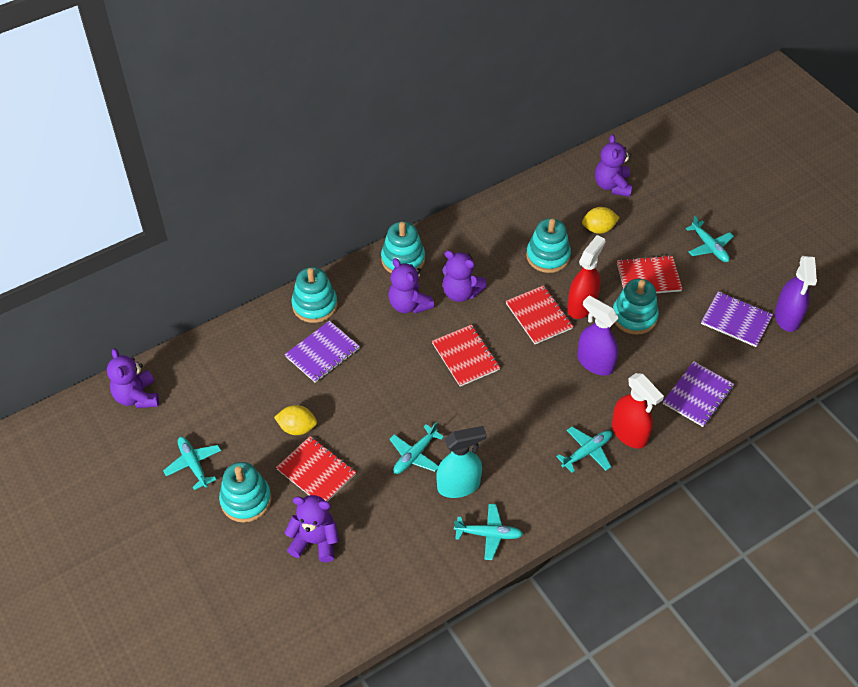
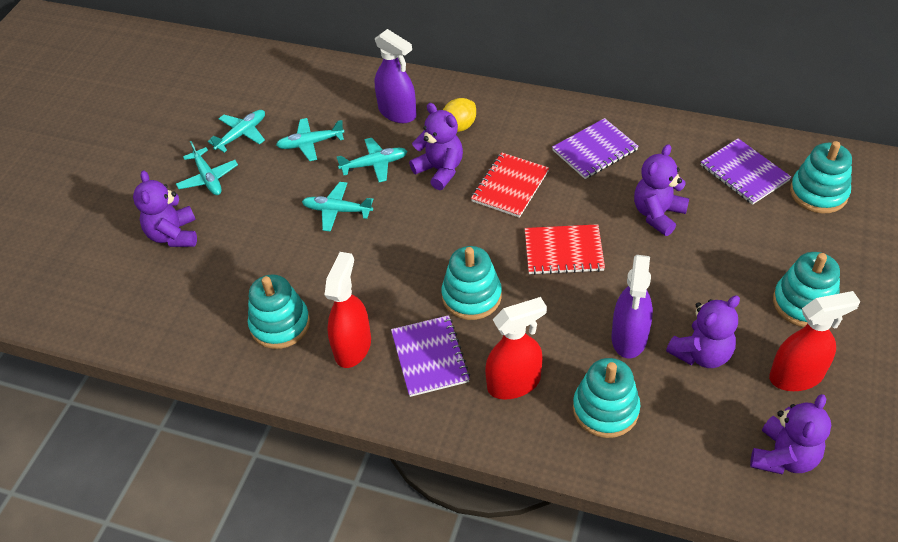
red notebook: 4 -> 2
red spray bottle: 2 -> 3
turquoise spray bottle: 1 -> 0
yellow lemon: 2 -> 1

